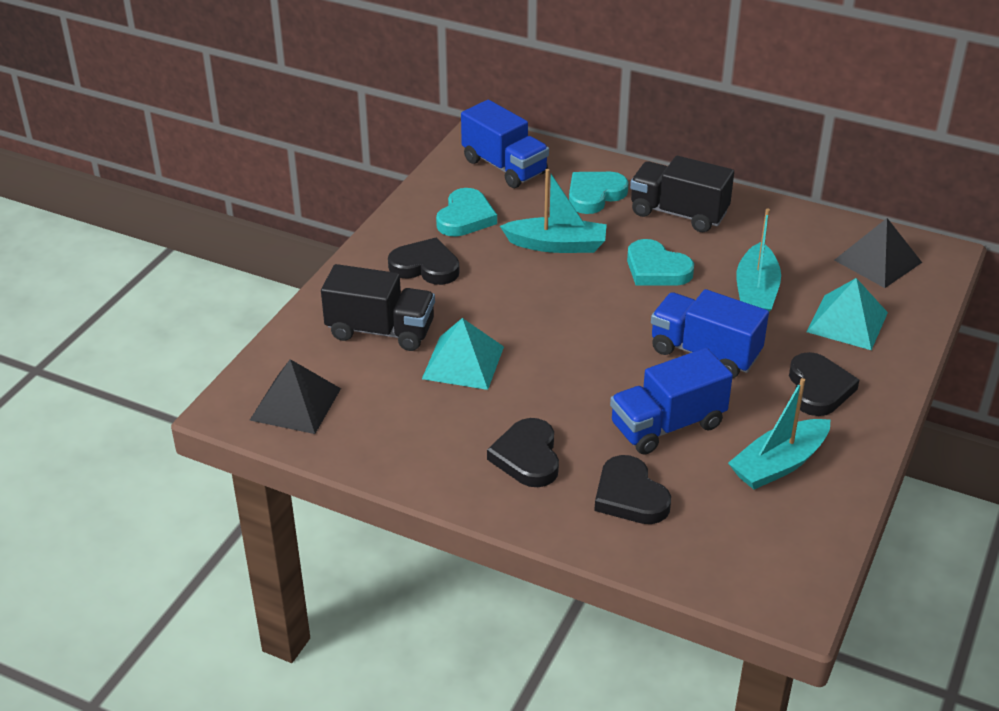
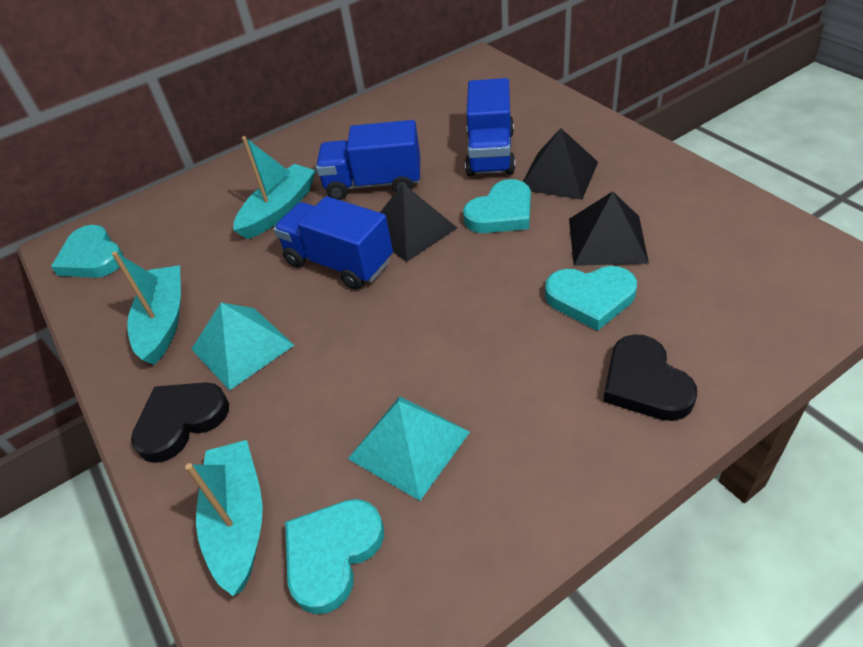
black heart: 4 -> 2
black pyramid: 2 -> 3
black truck: 2 -> 0
turquoise heart: 3 -> 4

